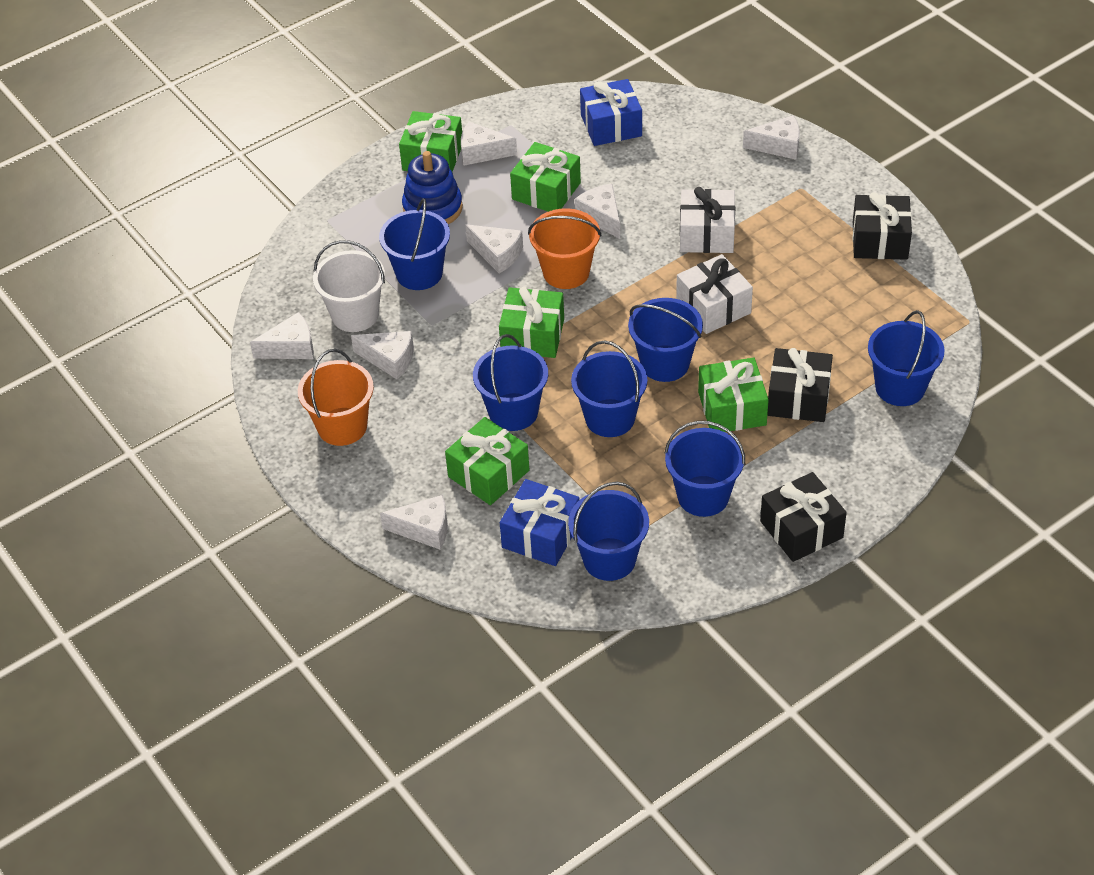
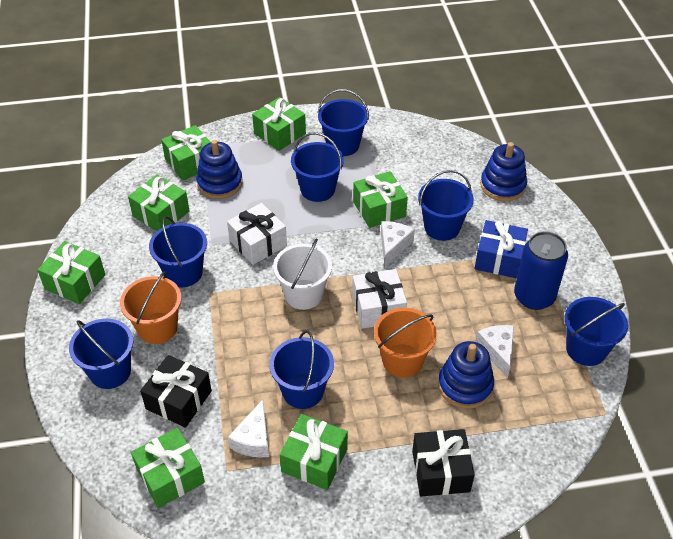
black gift: 3 -> 2
blue can: 0 -> 1
blue gift: 2 -> 1
blue stacking toy: 1 -> 3
green gift: 5 -> 7
white cheese: 7 -> 3

